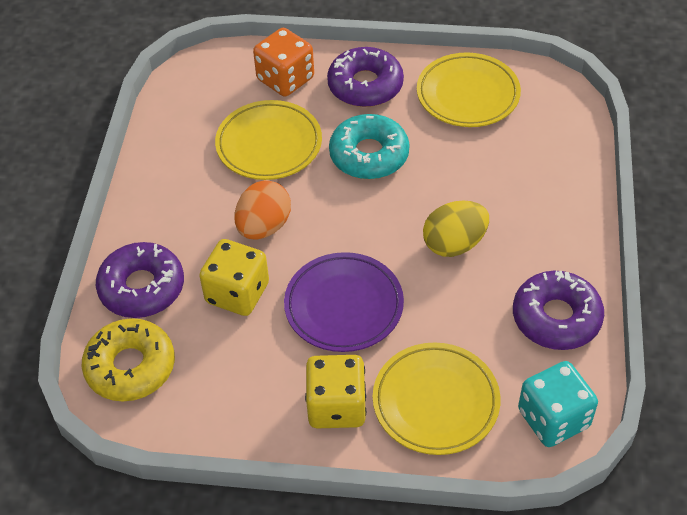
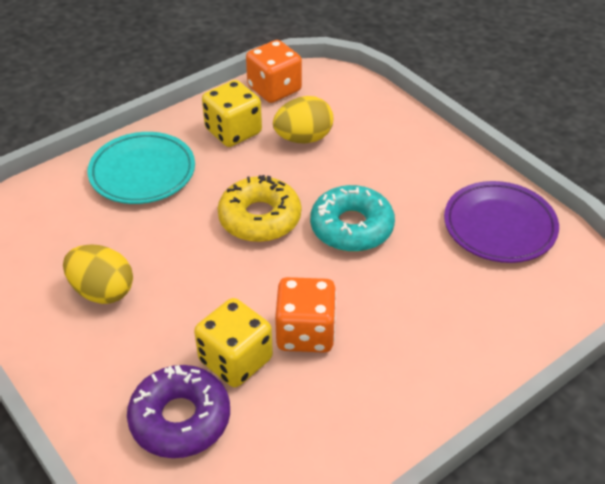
orange dice: 1 -> 2
orange egg: 1 -> 0
purple donut: 3 -> 1
turquoise dice: 1 -> 0
turquoise plate: 0 -> 1
yellow egg: 1 -> 2
yellow plate: 3 -> 0

